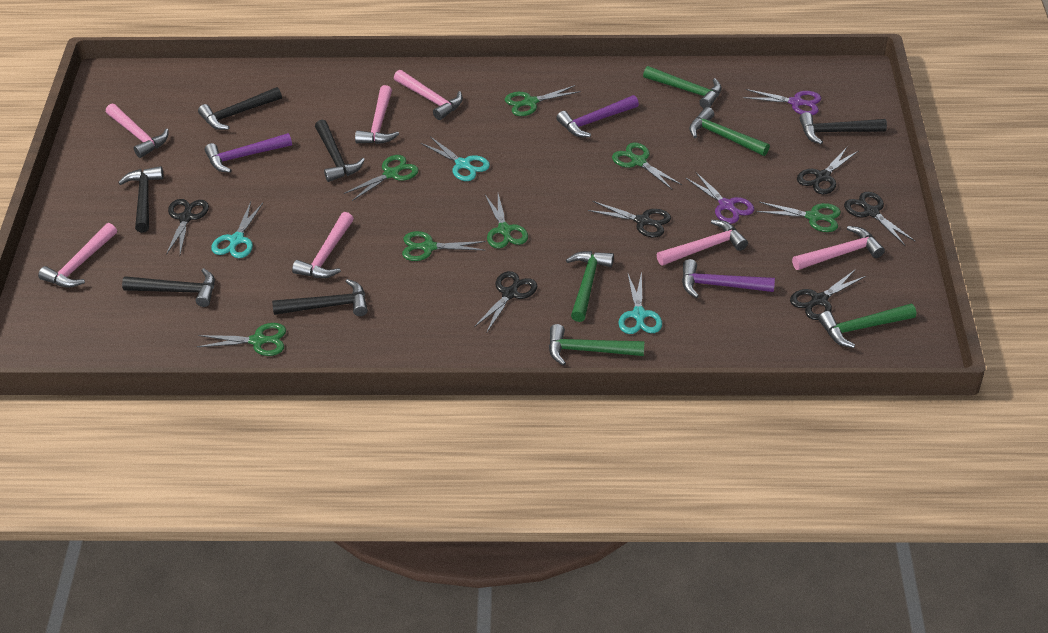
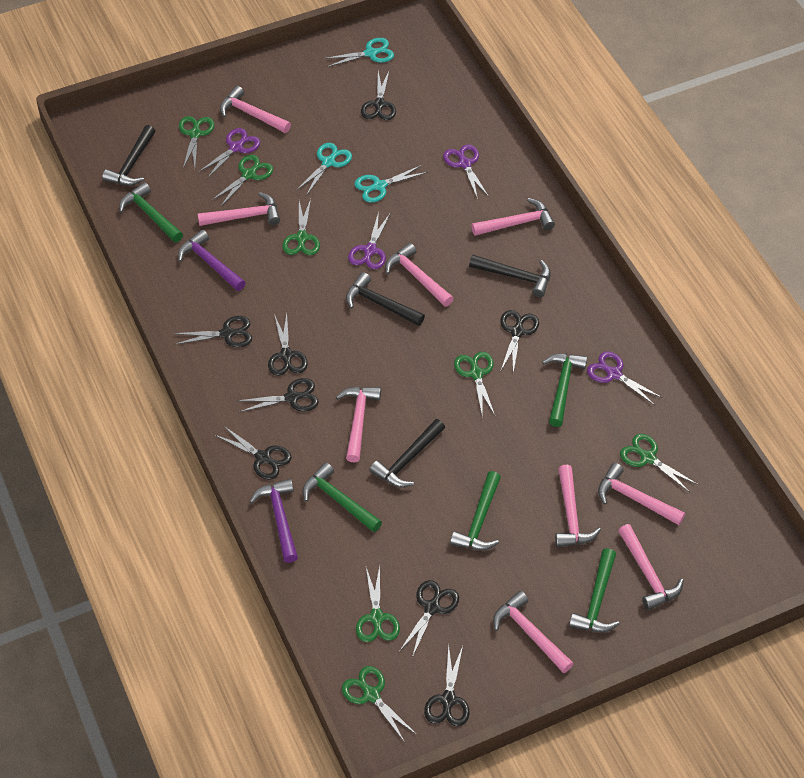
black hammer: 6 -> 4
black scissors: 6 -> 8
pink hammer: 7 -> 9
purple hammer: 3 -> 2
purple scissors: 2 -> 4

